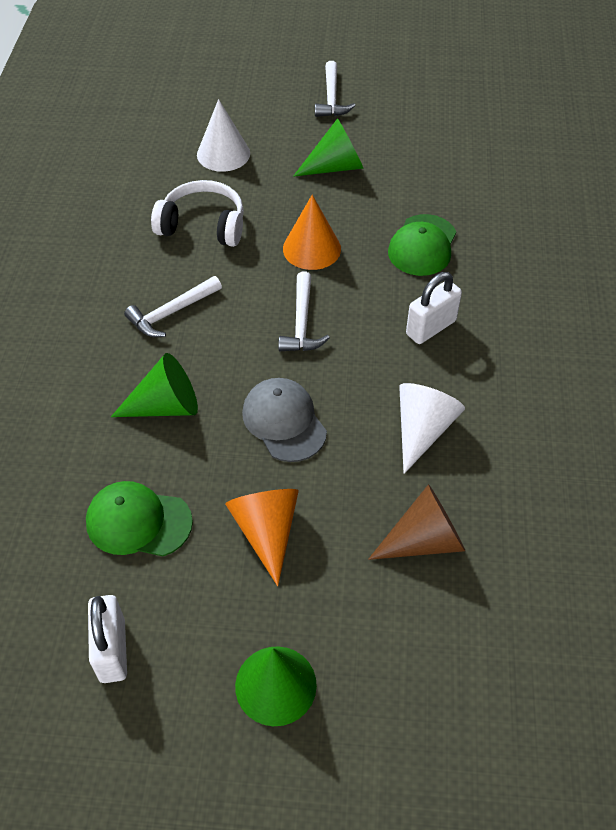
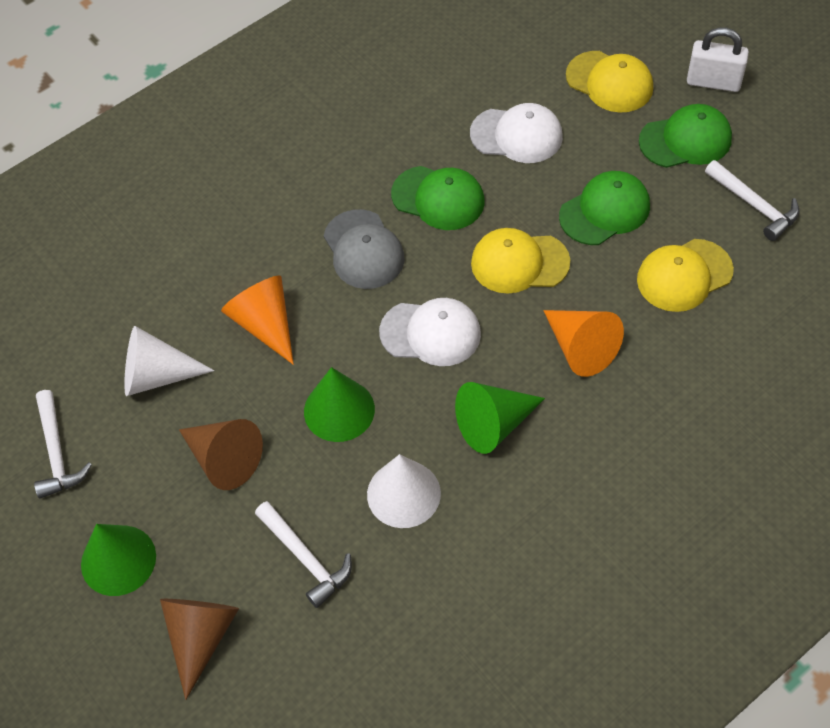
brown cone: 1 -> 2
green cap: 2 -> 3
white cap: 0 -> 2
white headphones: 1 -> 0
white padlock: 2 -> 1
yellow cap: 0 -> 3

